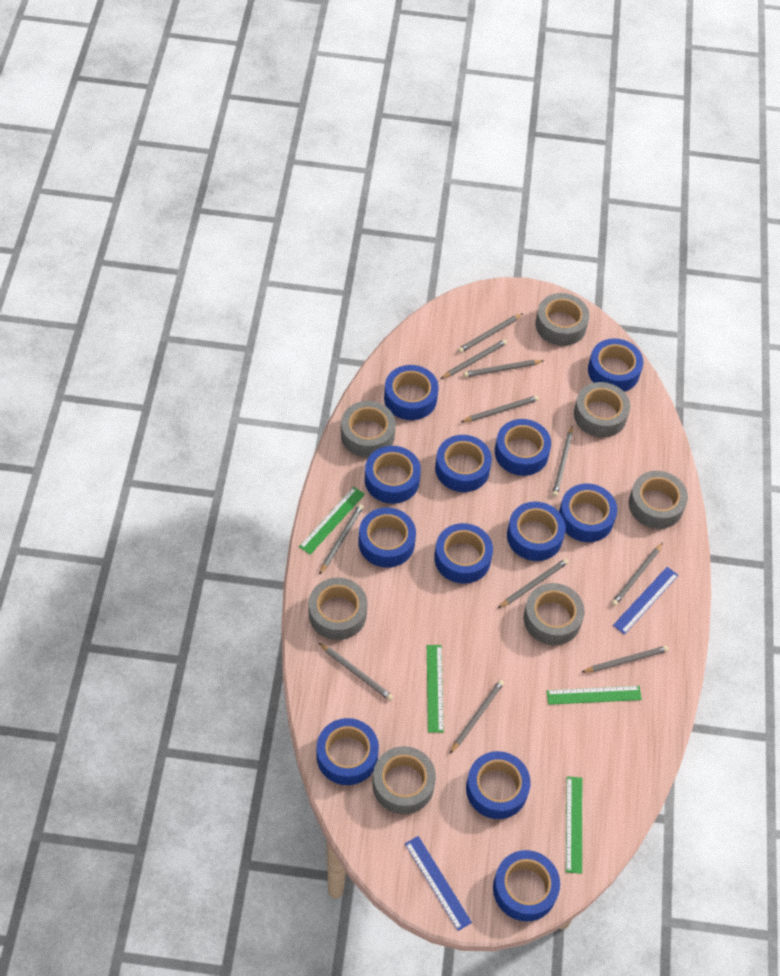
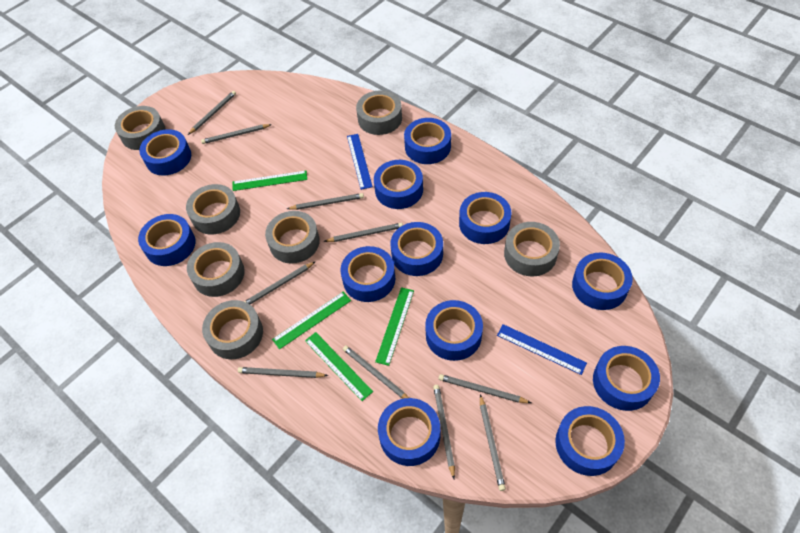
grey pencil: 11 -> 10

